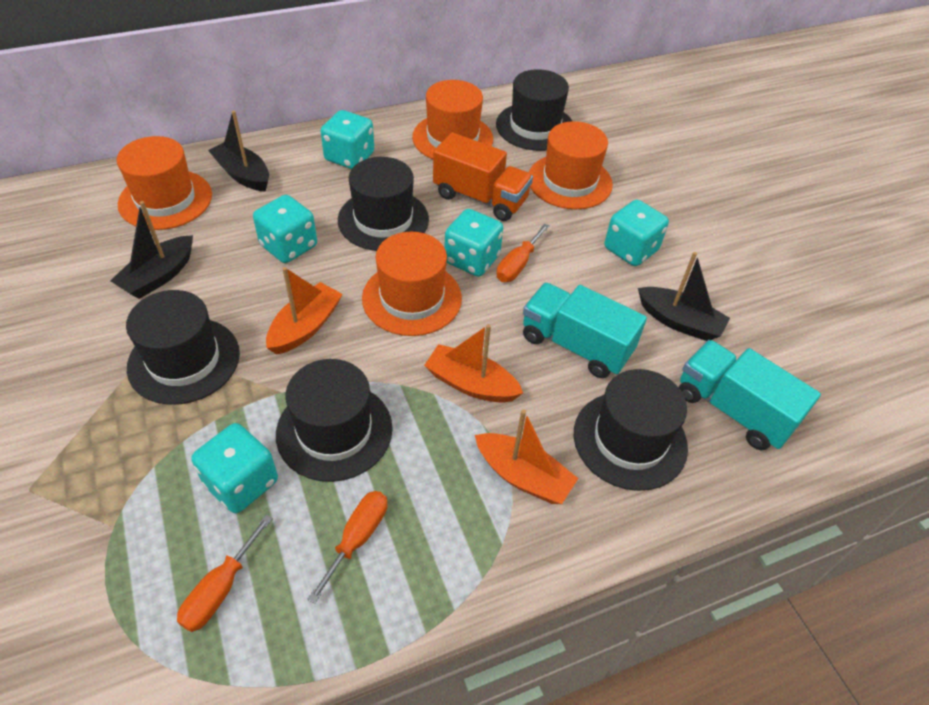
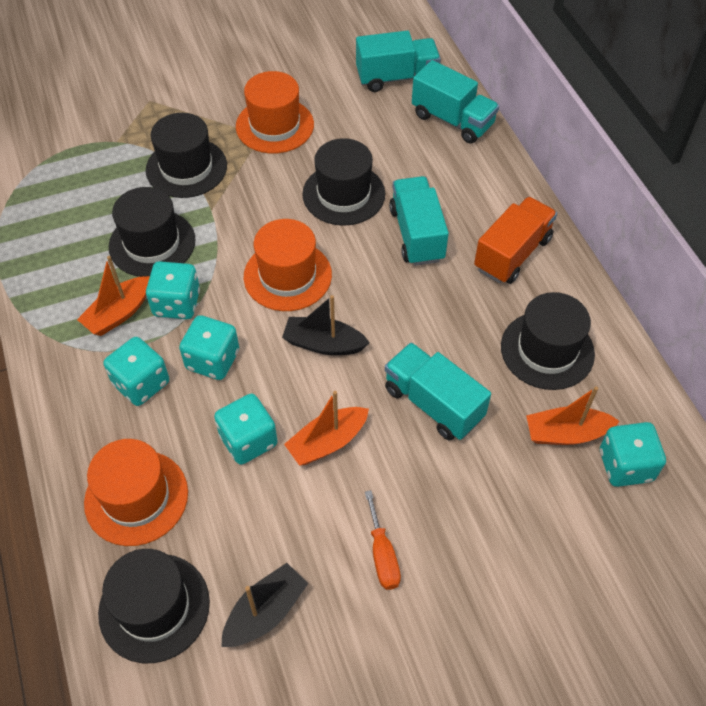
black boat: 3 -> 2
orange hat: 4 -> 3
orange screwdriver: 3 -> 1
turquoise truck: 2 -> 4

